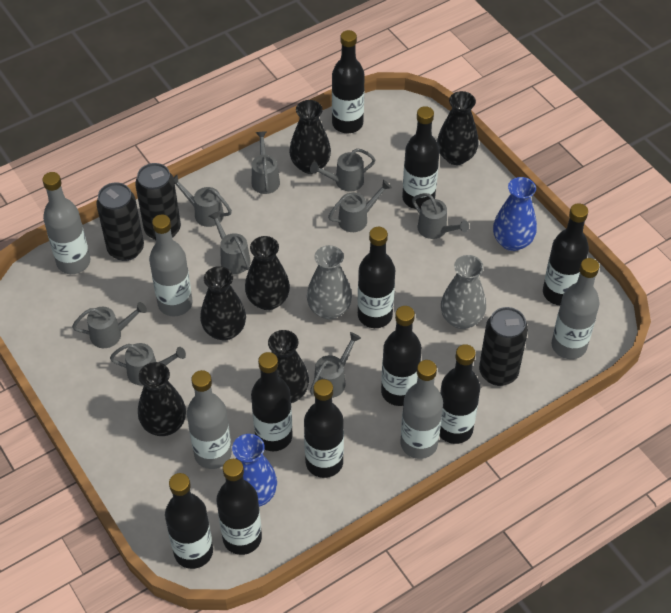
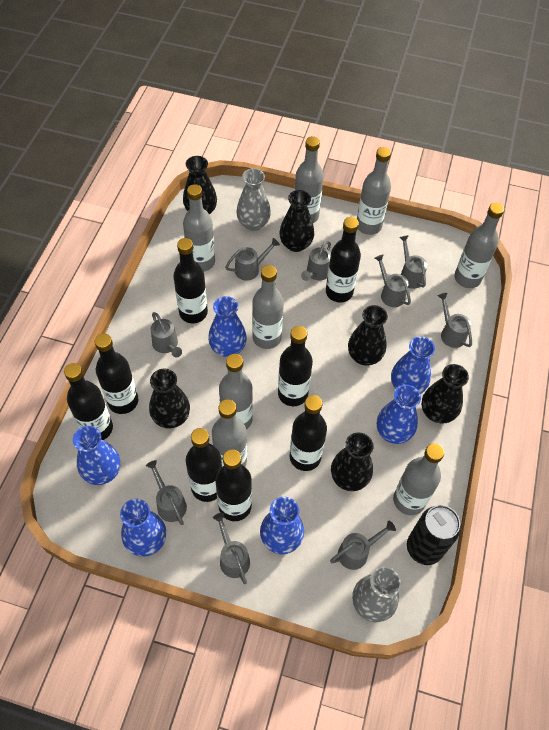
black bottle: 10 -> 8
black can: 3 -> 1
blue vase: 2 -> 6
grey bottle: 5 -> 8

